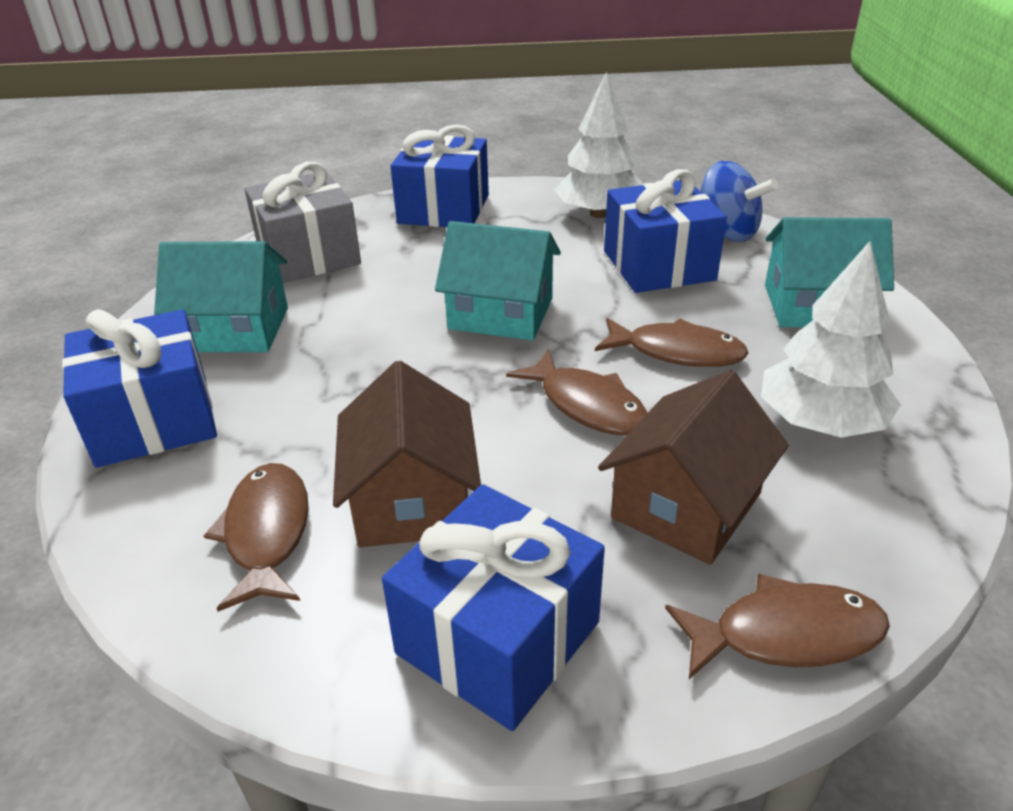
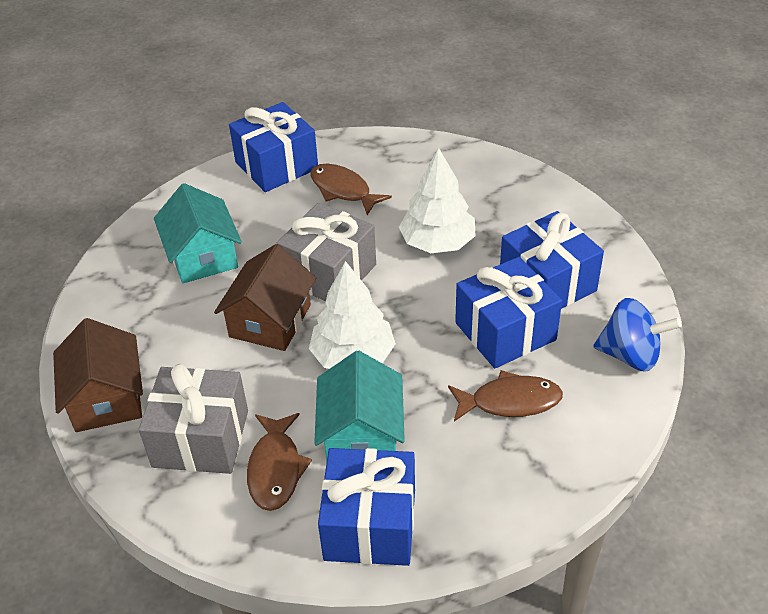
brown fish: 4 -> 3
grey gift: 1 -> 2
turquoise house: 3 -> 2

